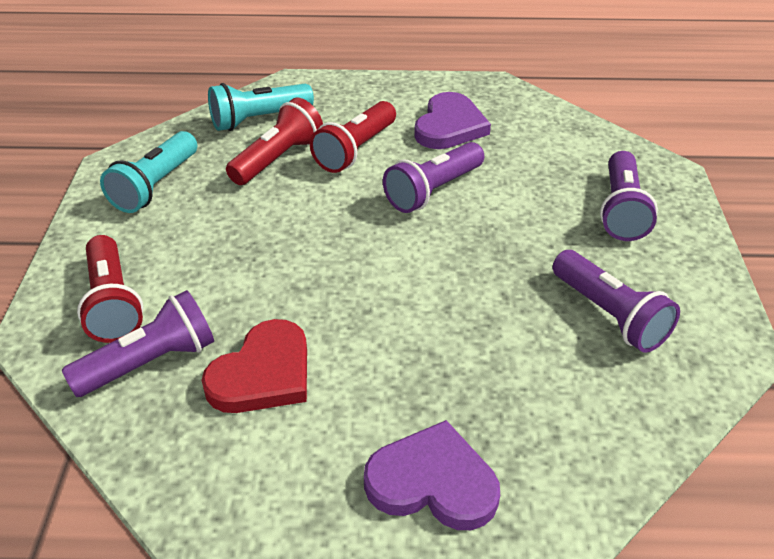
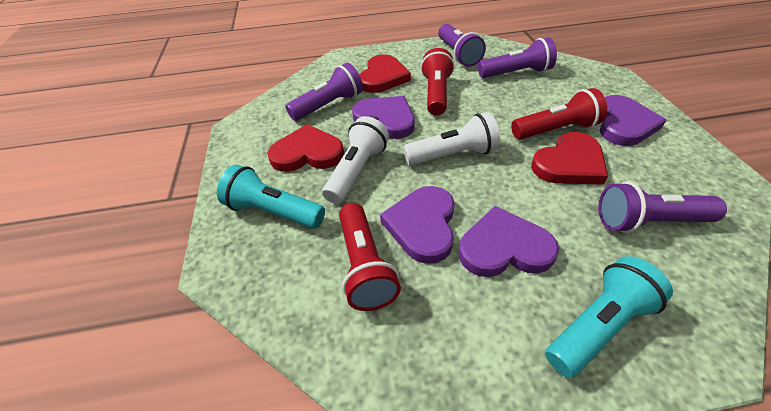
purple heart: 2 -> 4
red heart: 1 -> 3
white flashlight: 0 -> 2

